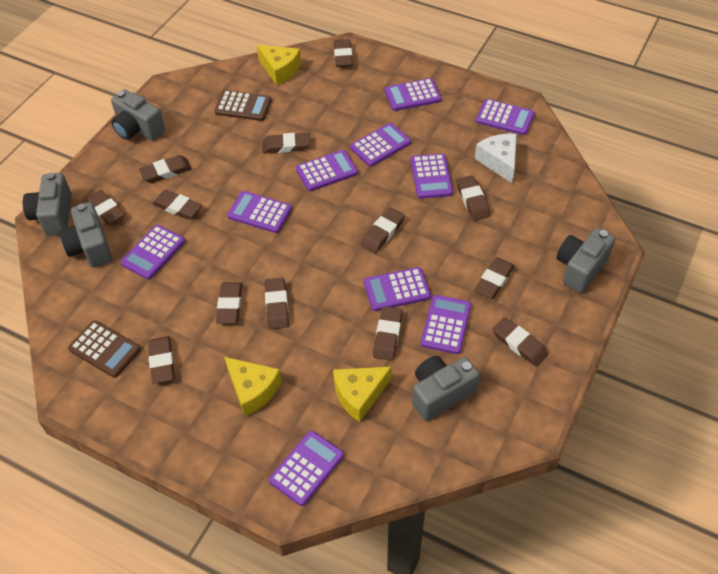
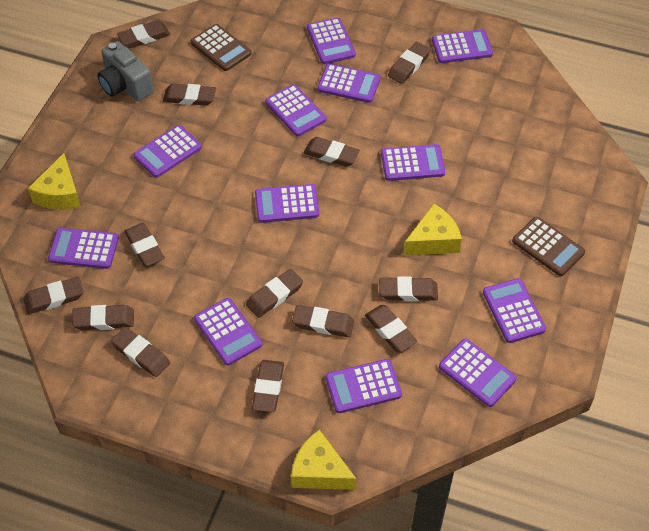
grey camera: 5 -> 1
purple calculator: 10 -> 12
white cheese: 1 -> 0

